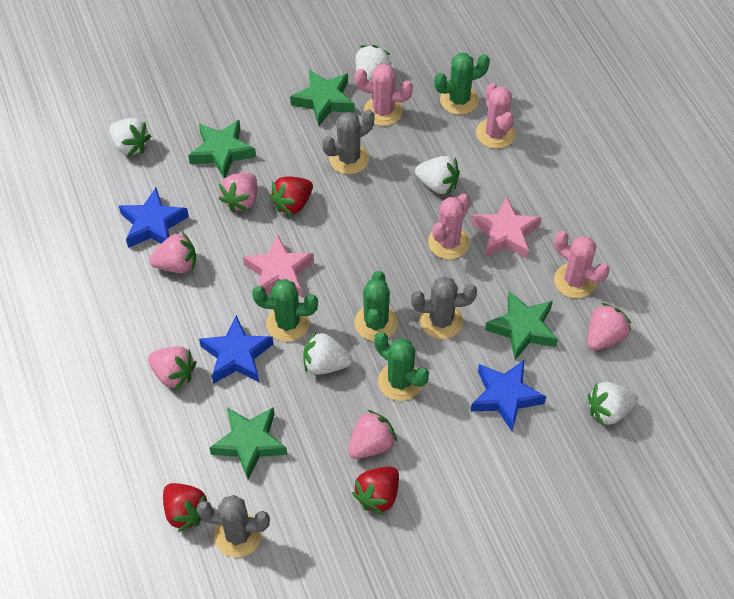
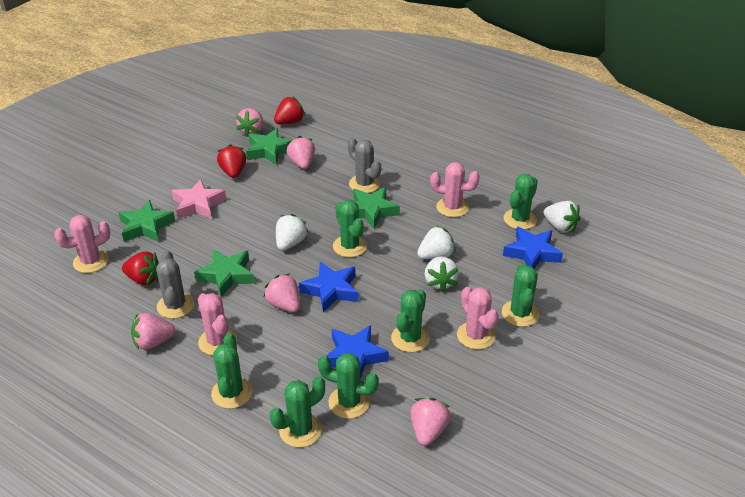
green cactus: 4 -> 7
grey cactus: 3 -> 2
pink star: 2 -> 1
white strawberry: 5 -> 4

